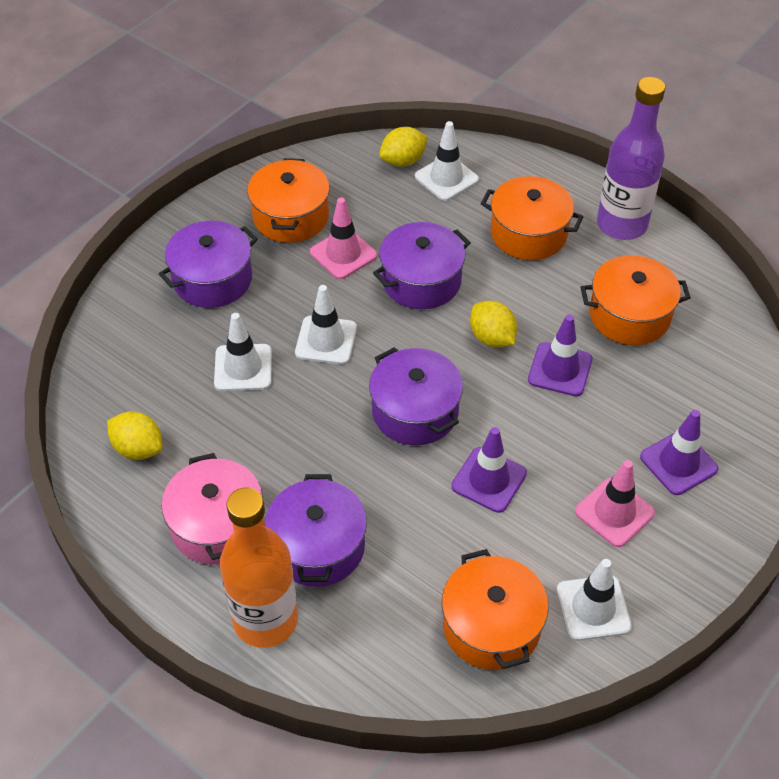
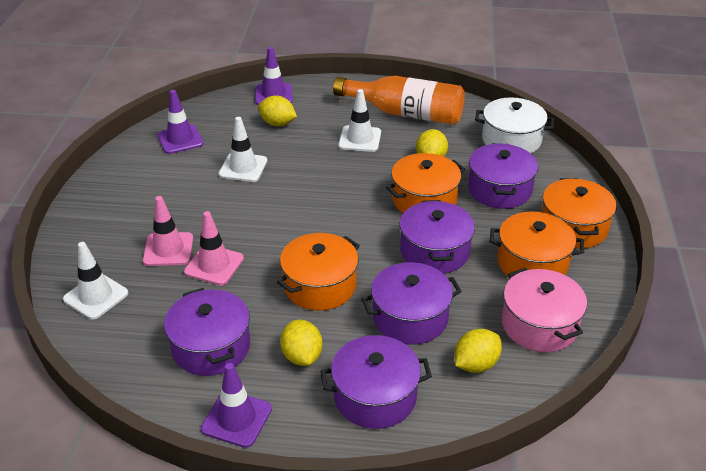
purple bottle: 1 -> 0
purple pot: 4 -> 5
white pot: 0 -> 1
white traffic cone: 4 -> 3
yellow lemon: 3 -> 4

